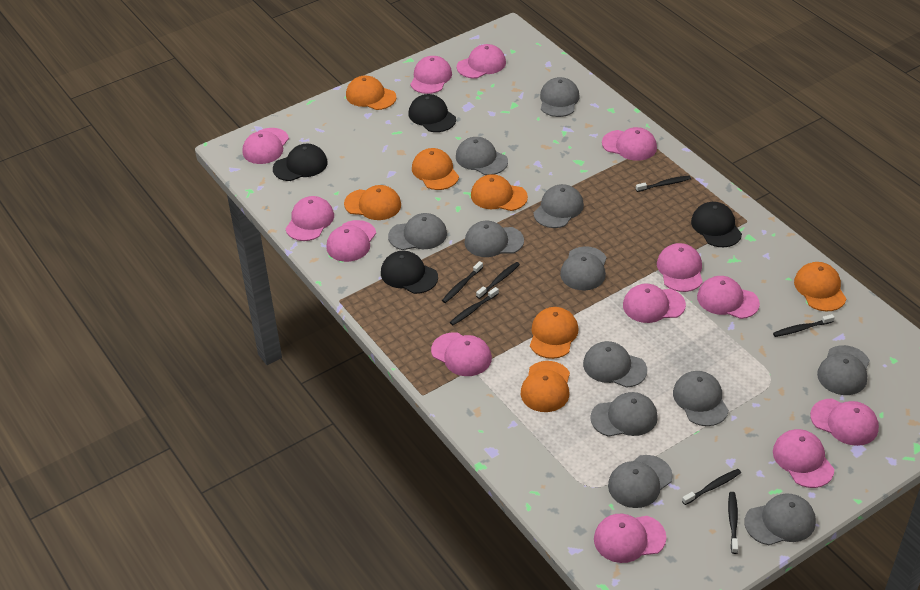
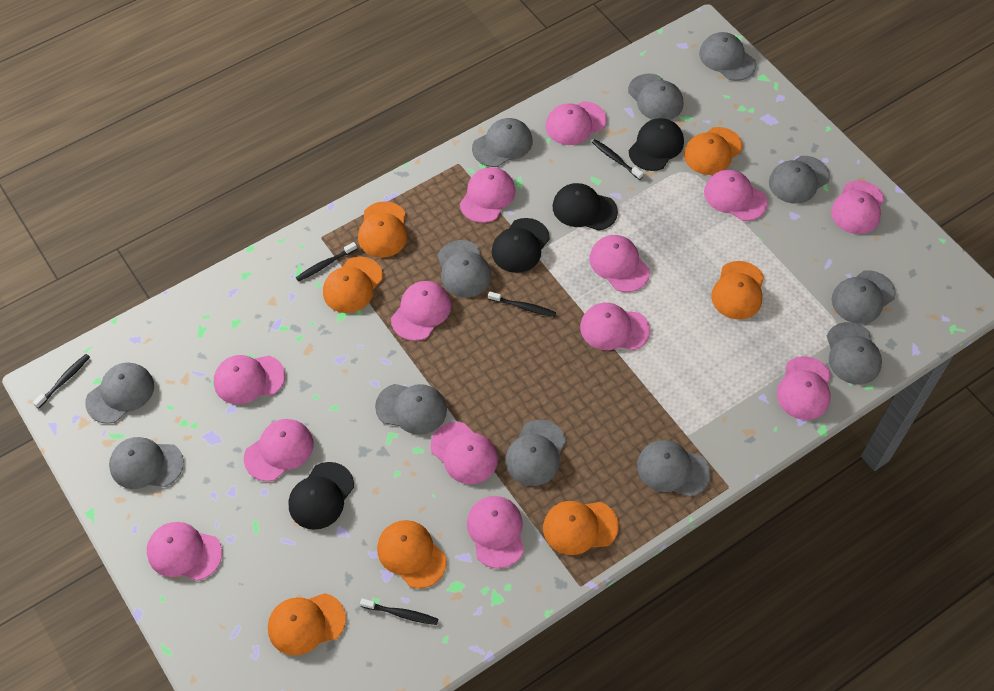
black toothbrush: 7 -> 5

